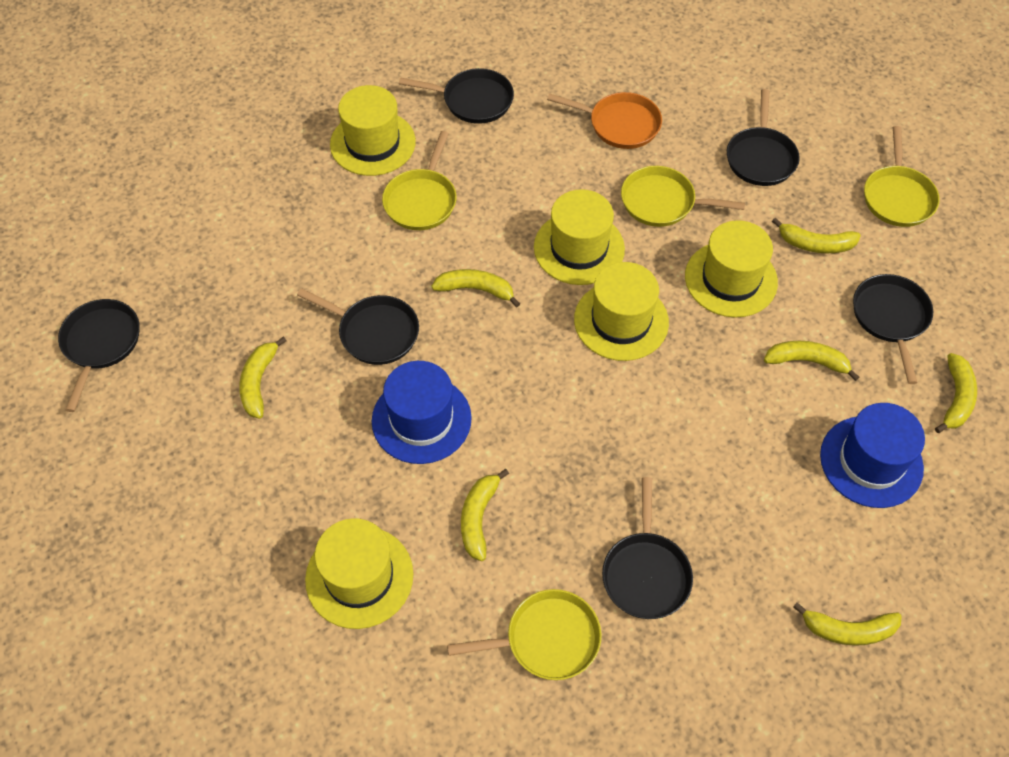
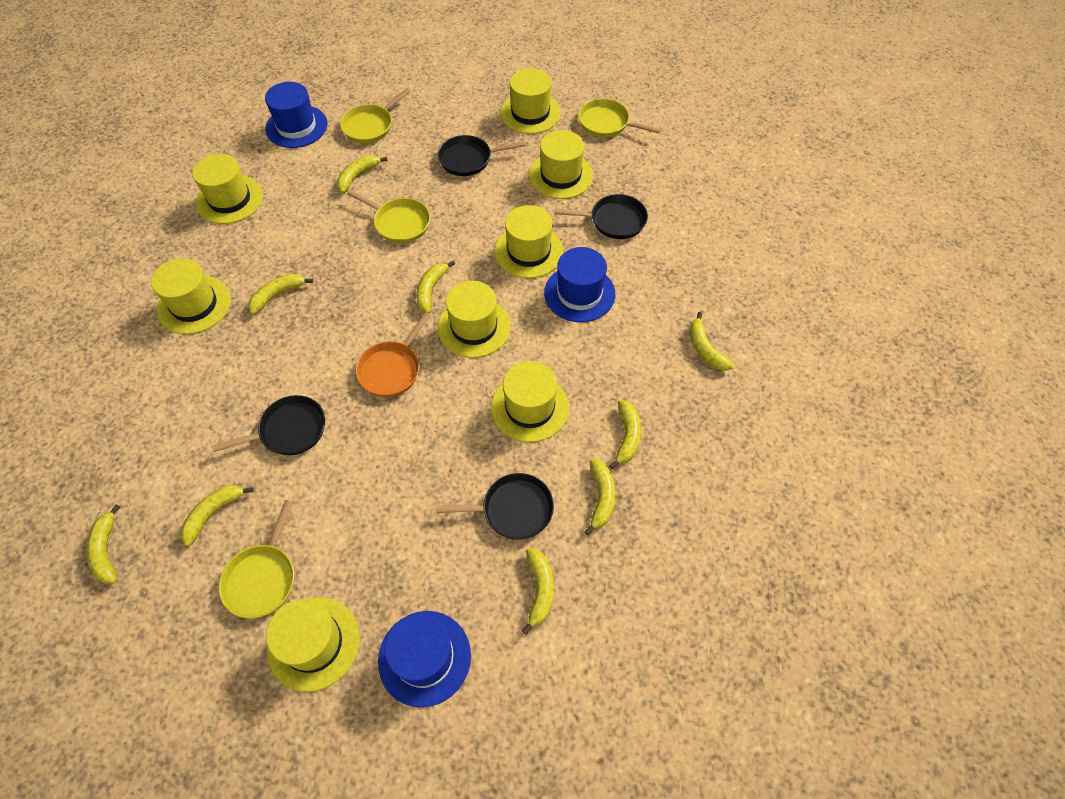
black pan: 6 -> 4
blue hat: 2 -> 3
yellow banana: 7 -> 9
yellow hat: 5 -> 8

